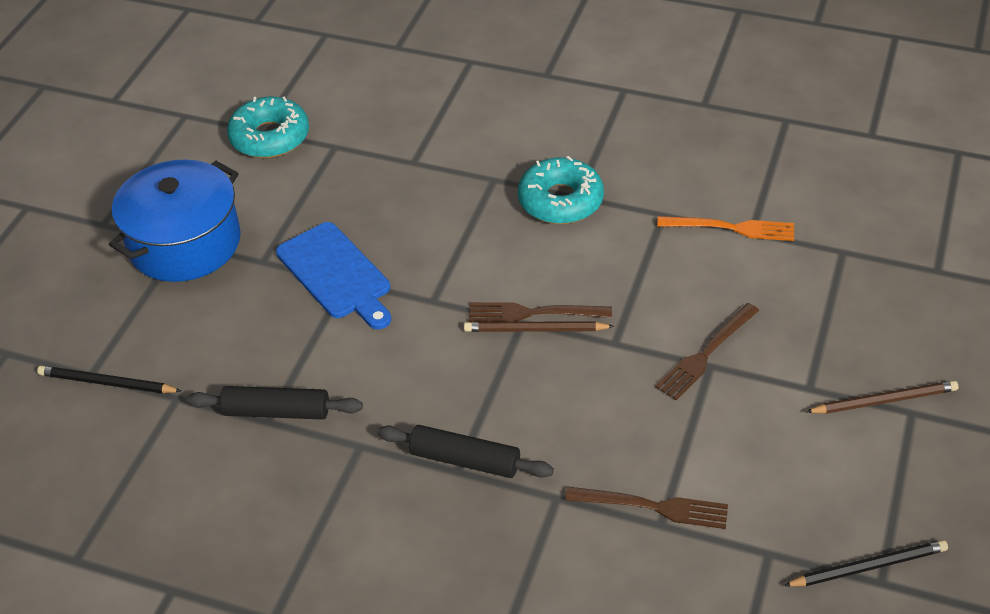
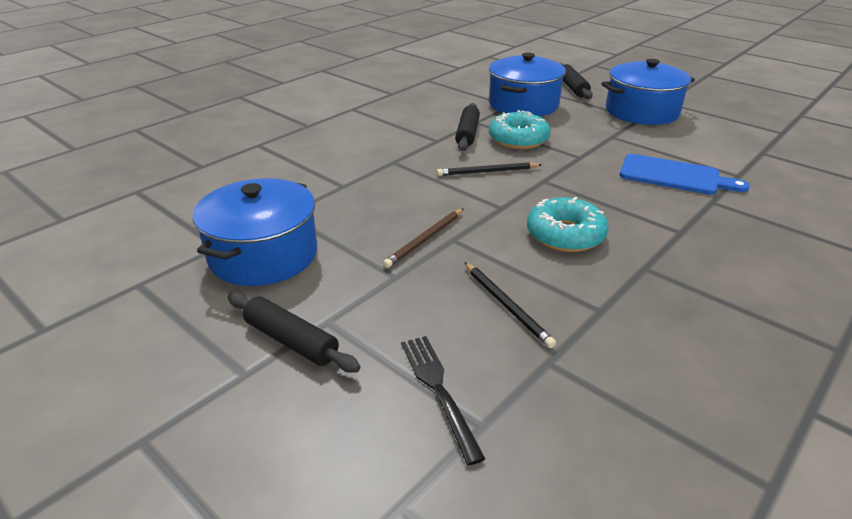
black fork: 0 -> 1
black rolling pin: 2 -> 3
blue pot: 1 -> 3
brown fork: 3 -> 0
brown pencil: 2 -> 1
orange fork: 1 -> 0

